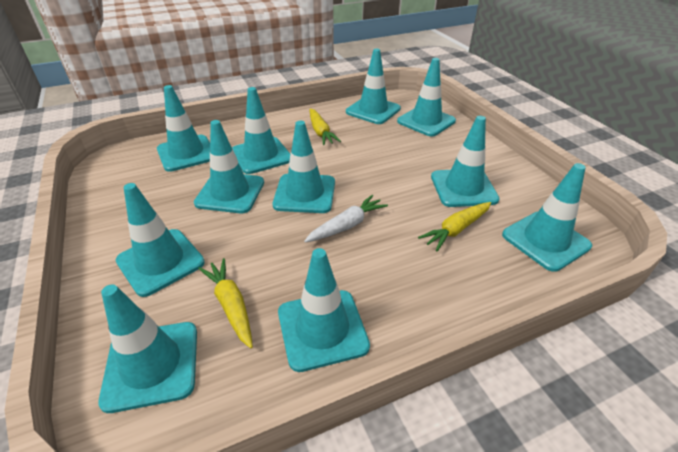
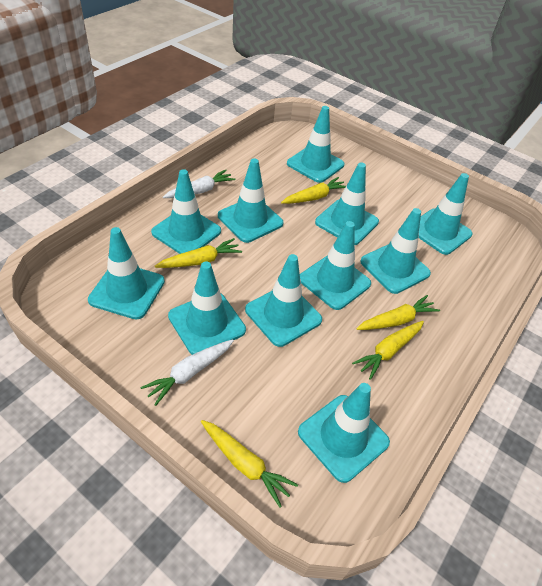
white carrot: 1 -> 2
yellow carrot: 3 -> 5

